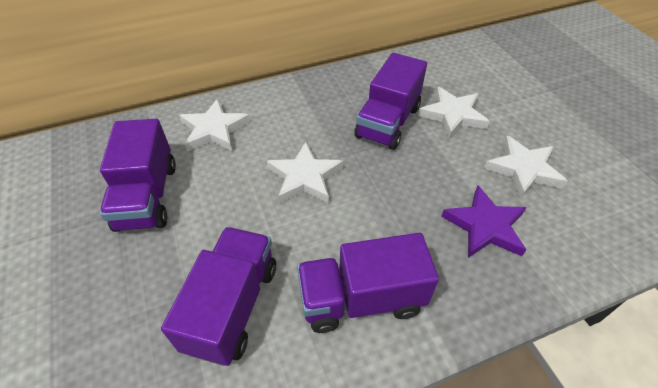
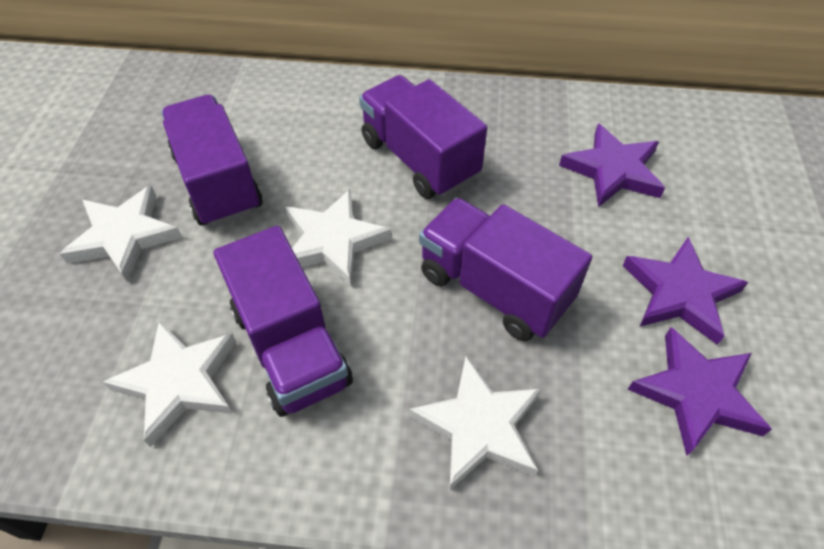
purple star: 1 -> 3

